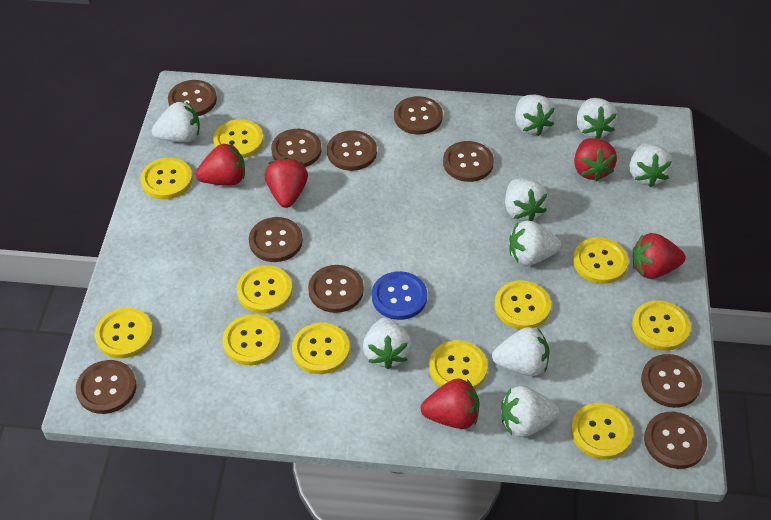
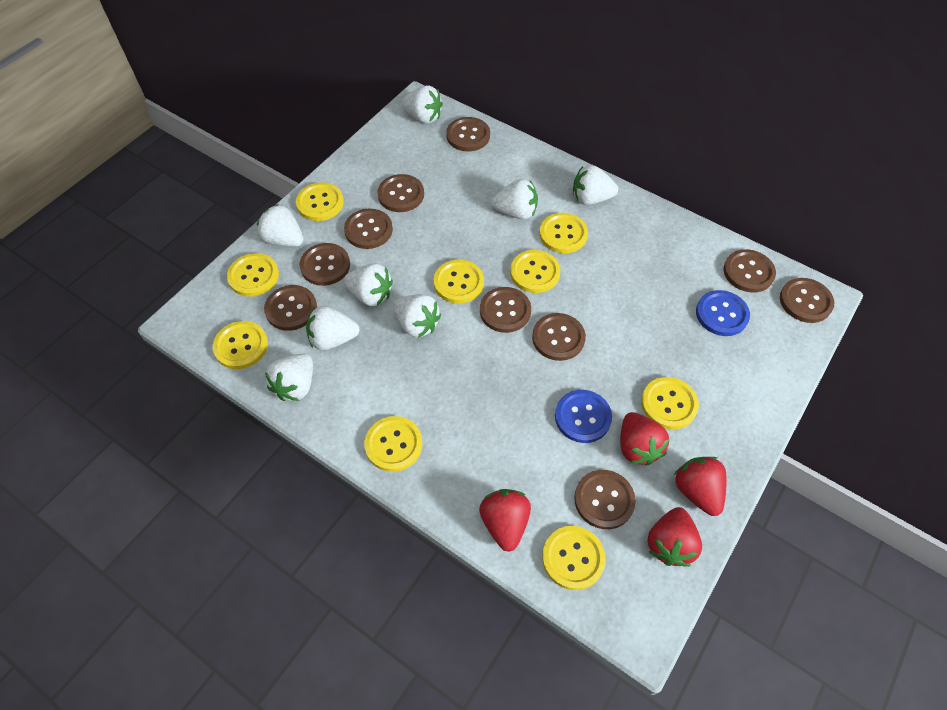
blue button: 1 -> 2
red strawberry: 5 -> 4
white strawberry: 9 -> 8
yellow button: 11 -> 9

